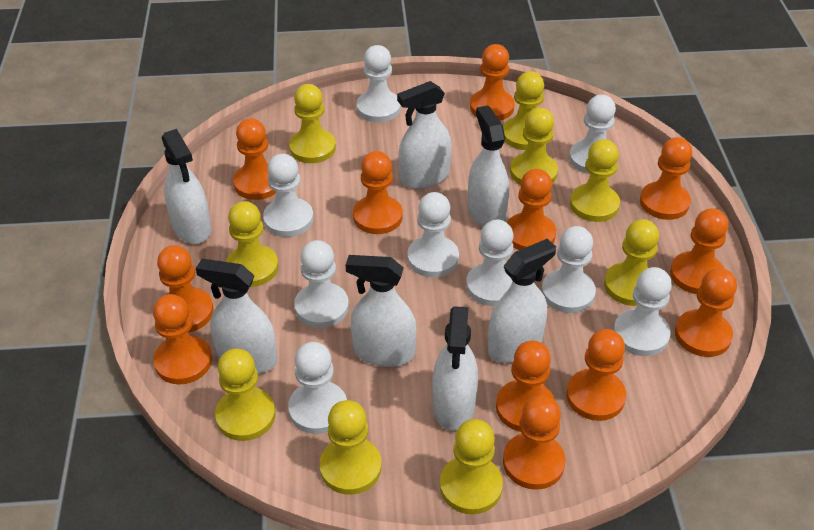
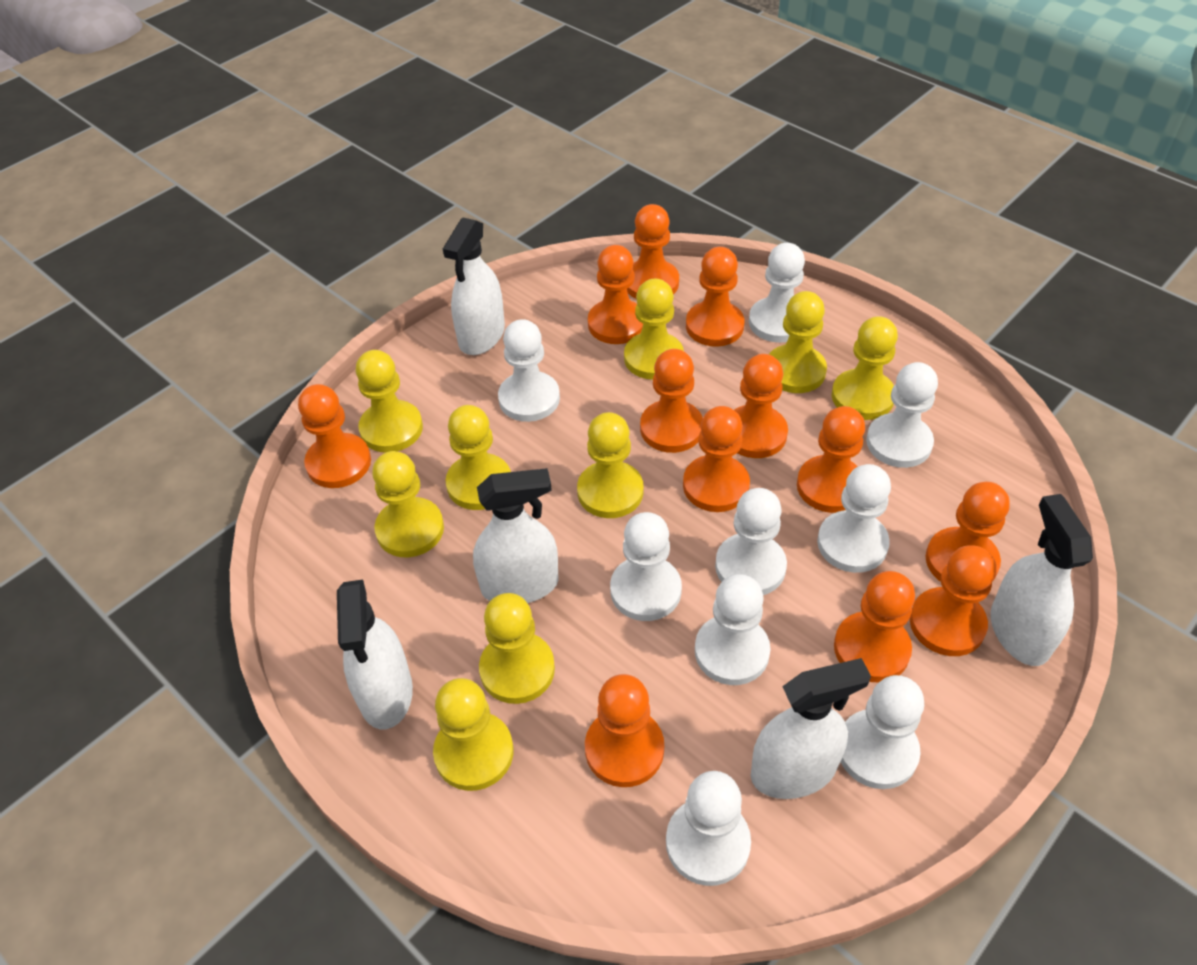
white spray bottle: 7 -> 5

